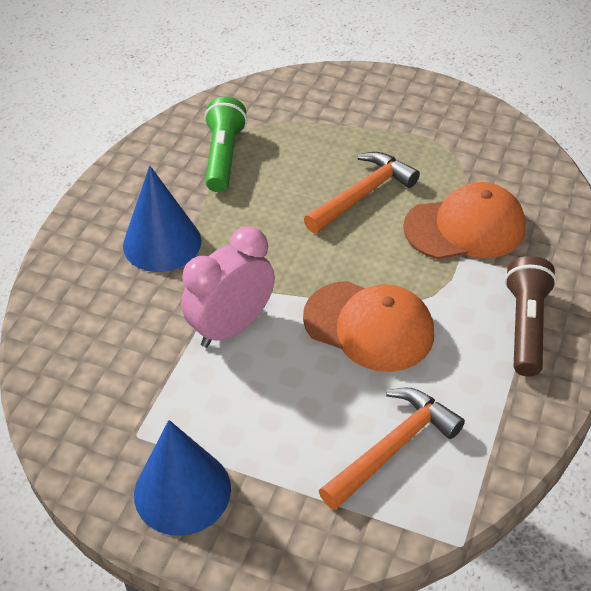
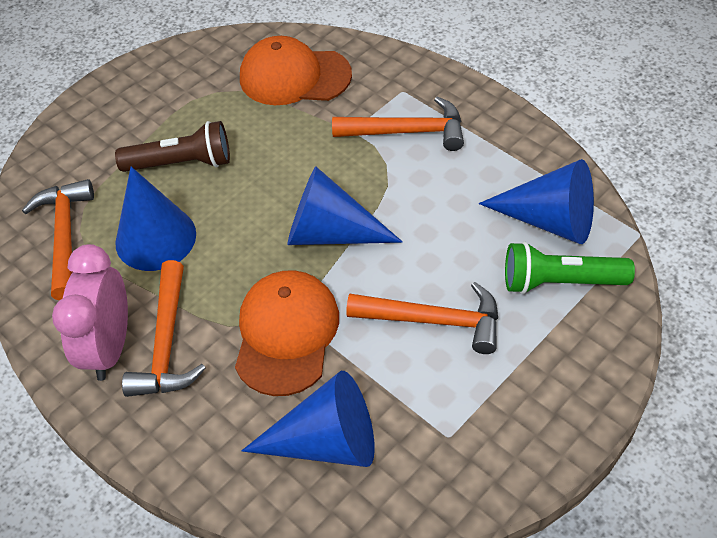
blue cone: 2 -> 4
orange hammer: 2 -> 4

